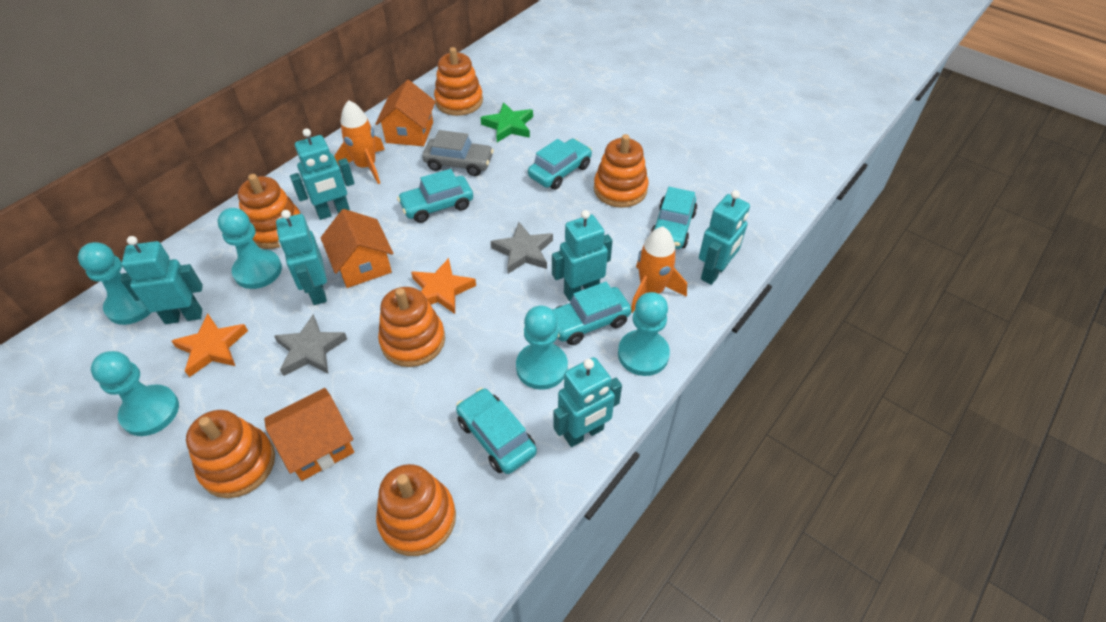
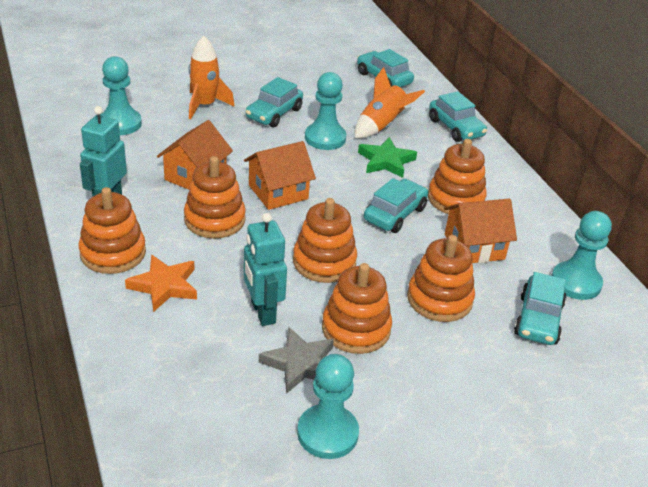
grey car: 1 -> 0
grey star: 2 -> 1
orange star: 2 -> 1
turquoise pawn: 5 -> 4
turquoise robot: 6 -> 2

